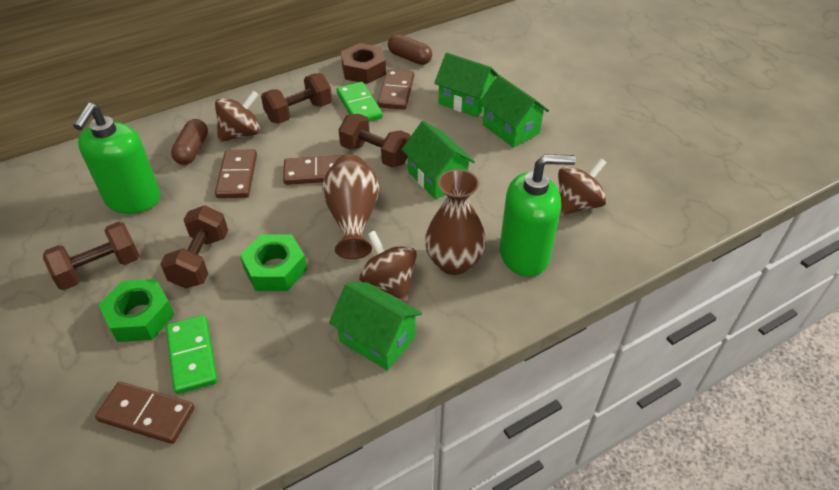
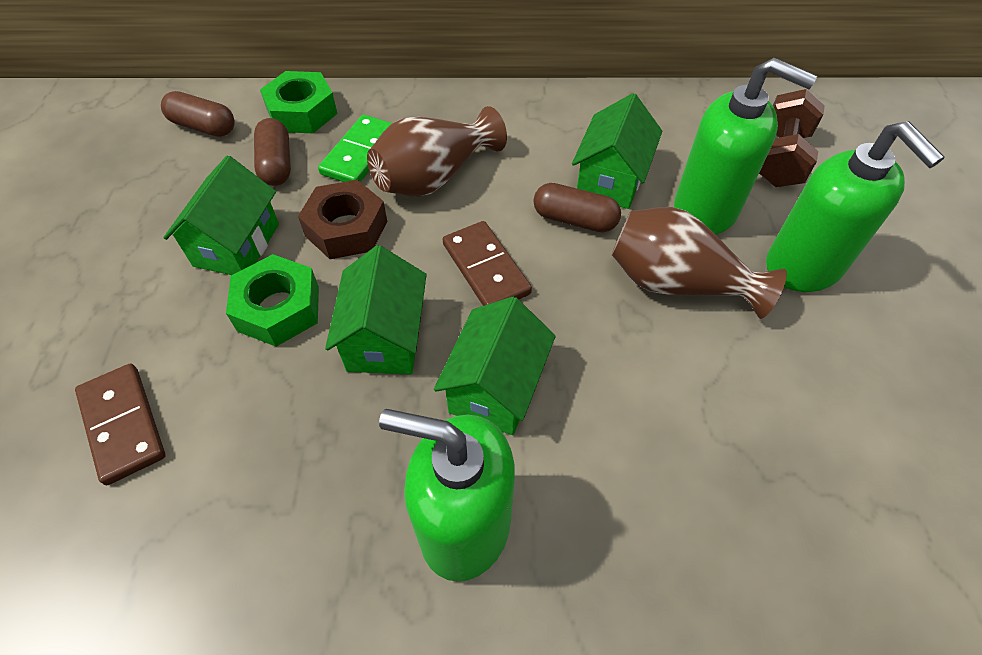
brown capsule: 2 -> 3
brown domino: 4 -> 2
brown dumbbell: 4 -> 1
brown spinning top: 3 -> 0
green domino: 2 -> 1
green soap dispenser: 2 -> 3

